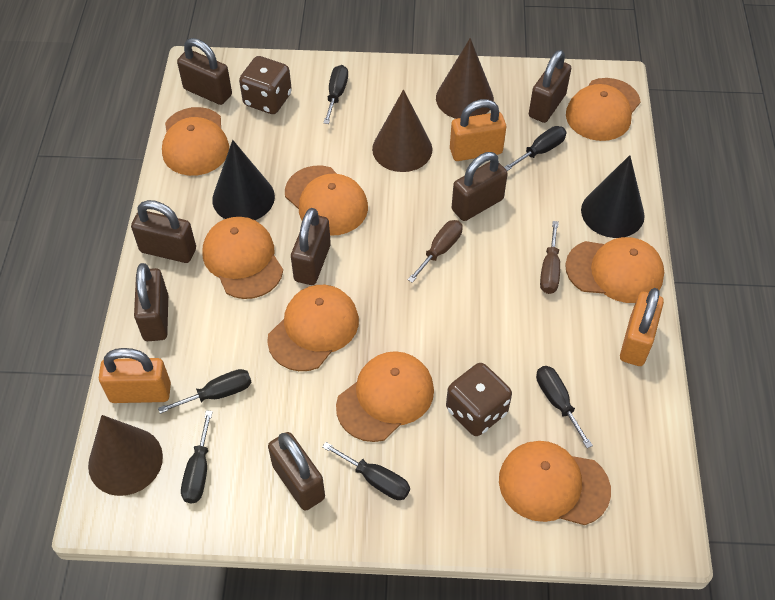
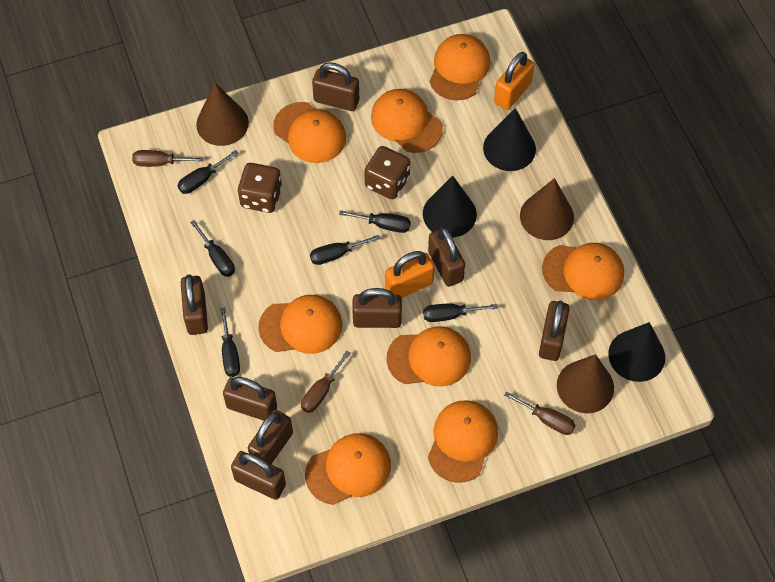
black cone: 2 -> 3
brown padlock: 7 -> 8
brown screwdriver: 2 -> 3
orange padlock: 3 -> 2

